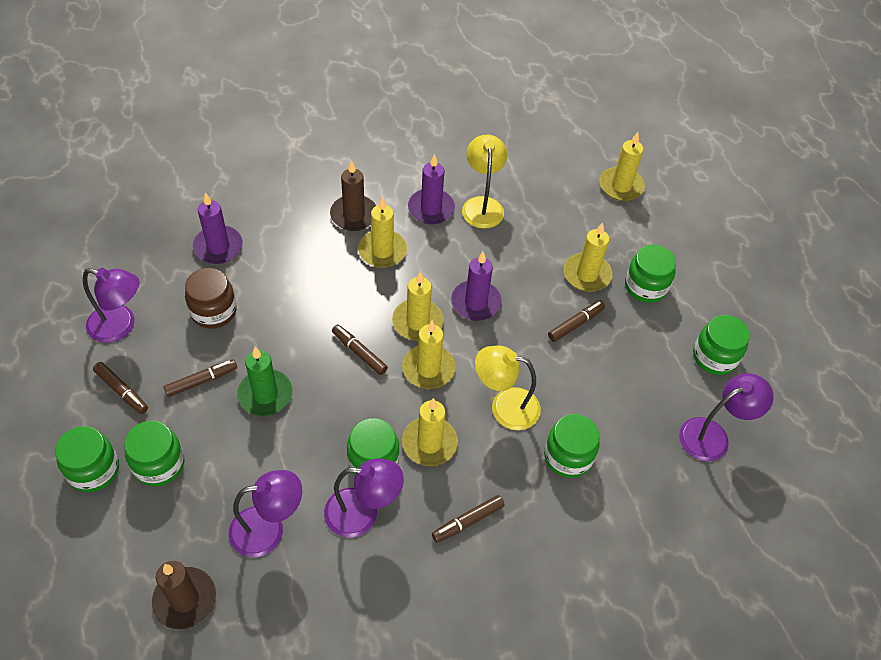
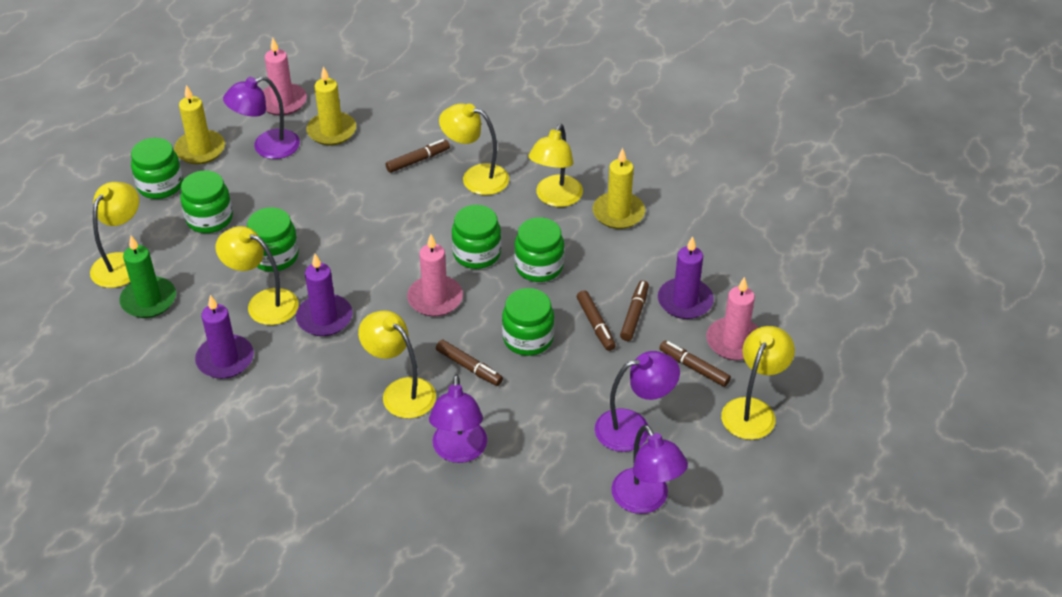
brown candle: 2 -> 0
brown jar: 1 -> 0
pink candle: 0 -> 3
yellow candle: 6 -> 3
yellow lamp: 2 -> 6

